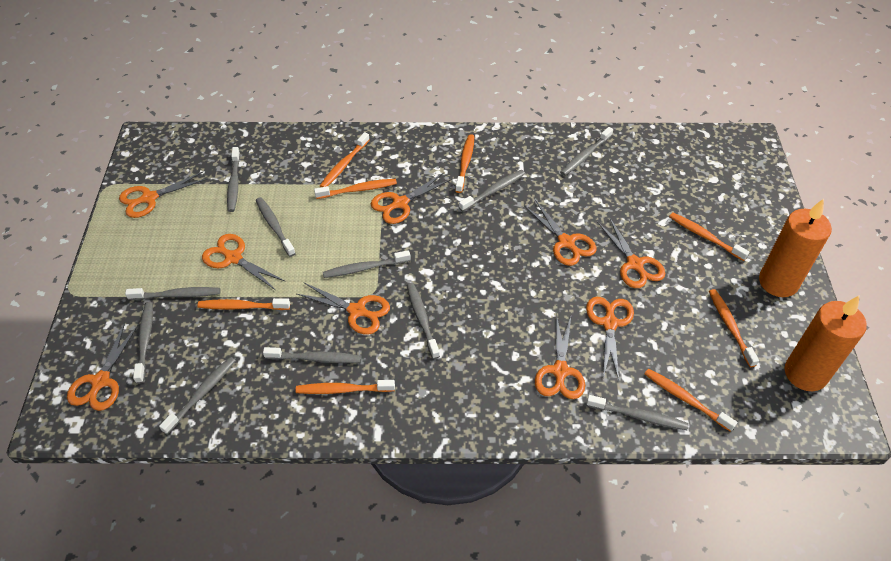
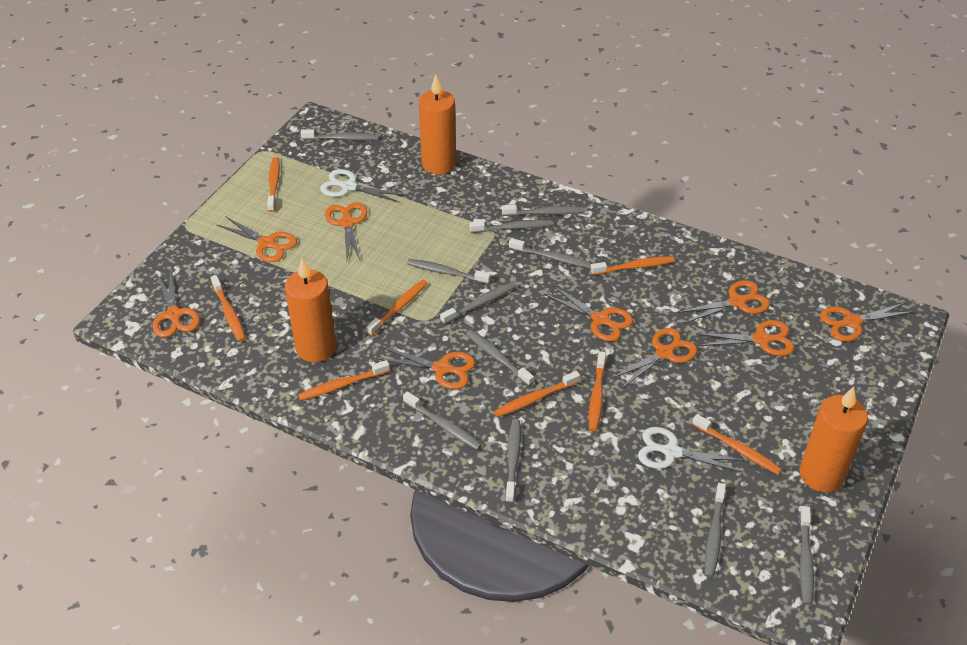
orange candle: 2 -> 3
white scissors: 0 -> 2

